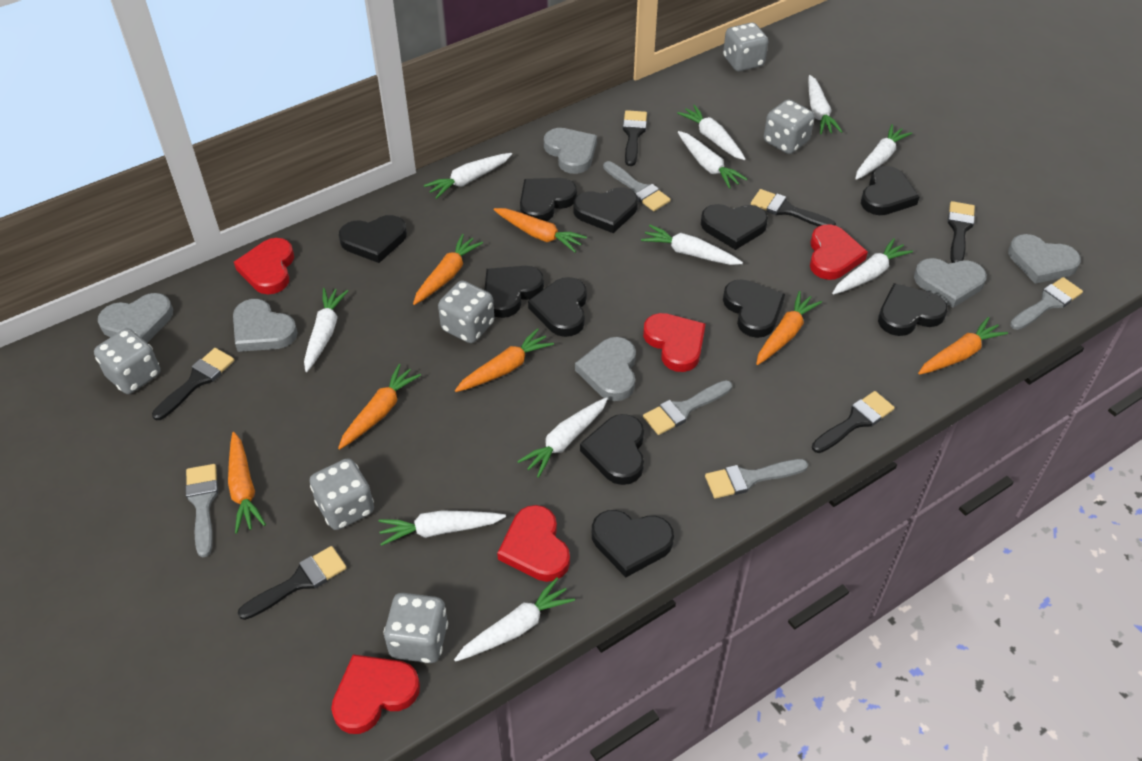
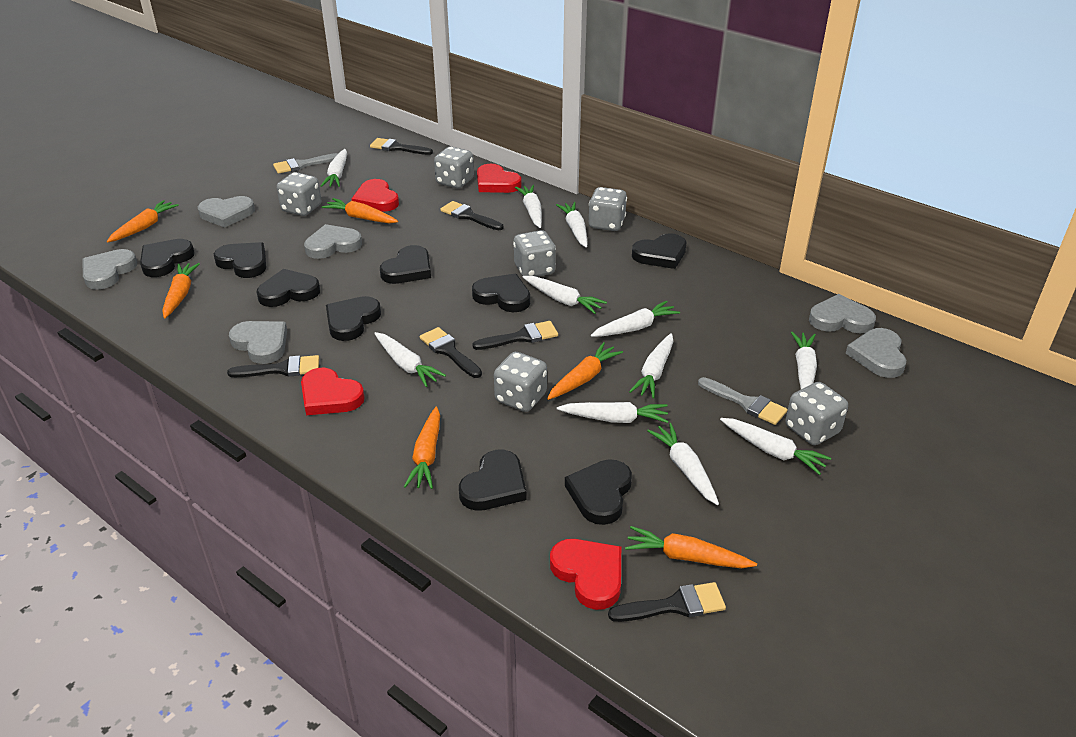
black heart: 11 -> 9
grey brush: 5 -> 2
orange carrot: 7 -> 6
red heart: 5 -> 4

